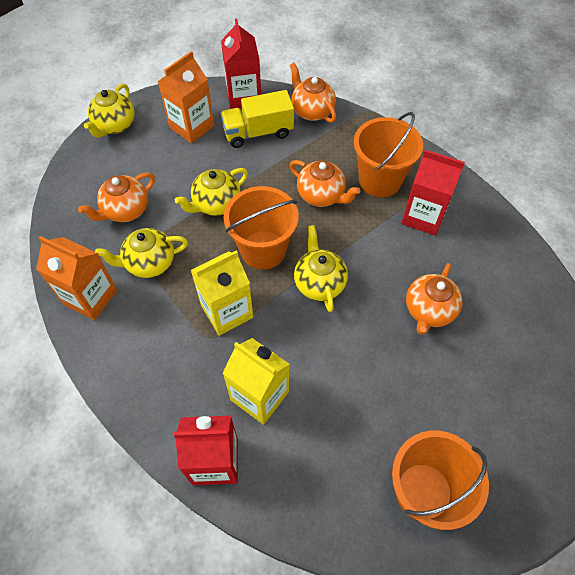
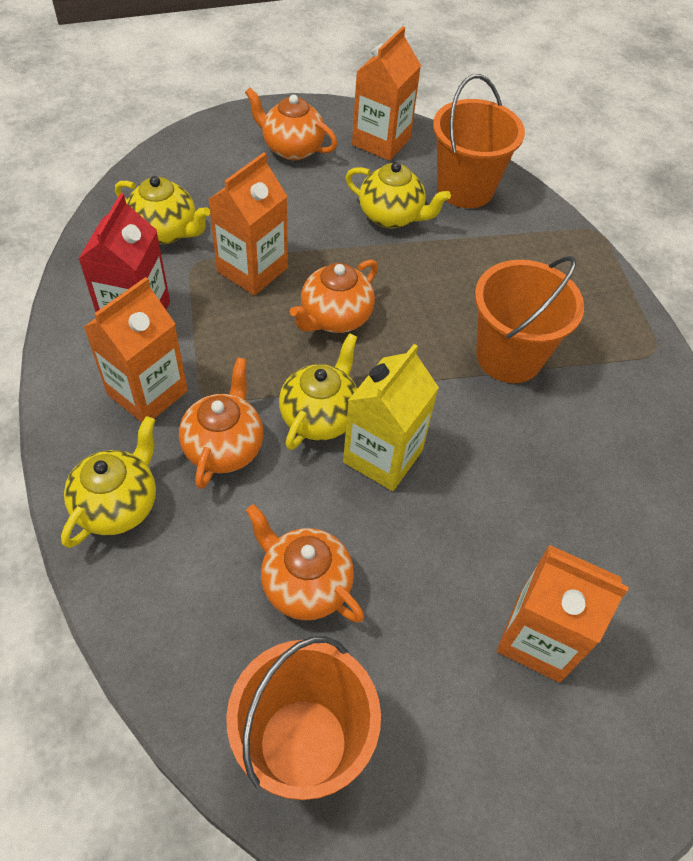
orange carton: 2 -> 4
red carton: 3 -> 1
yellow carton: 2 -> 1
yellow truck: 1 -> 0

